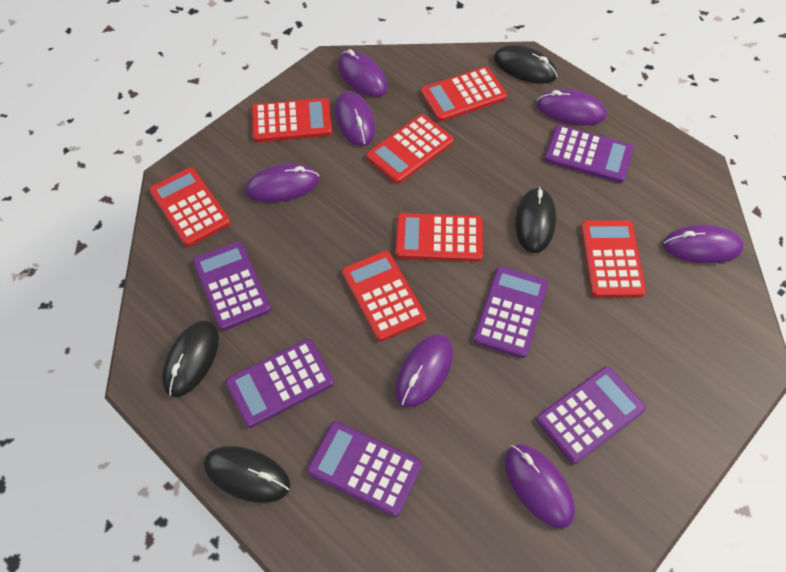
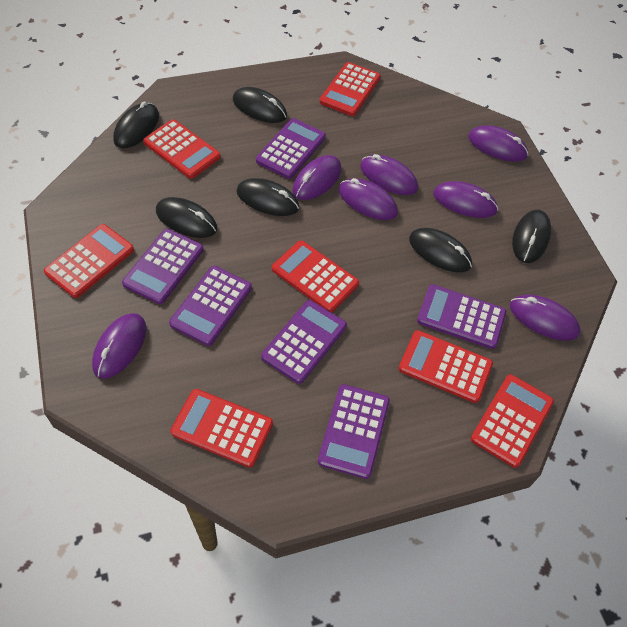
black mouse: 4 -> 6

